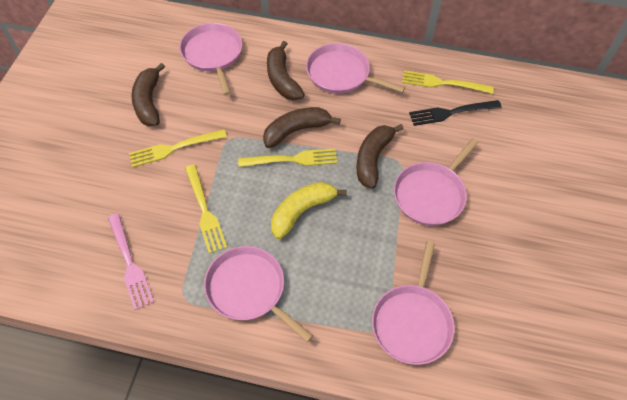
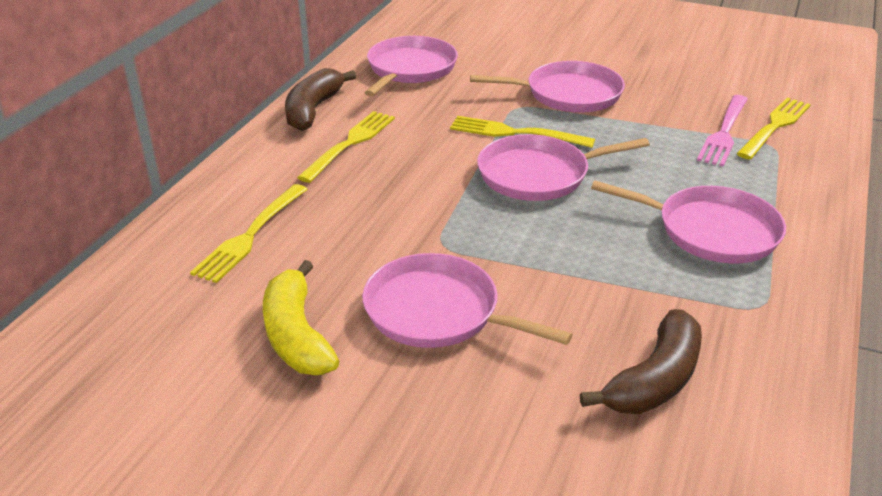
black fork: 1 -> 0
brown banana: 4 -> 2

